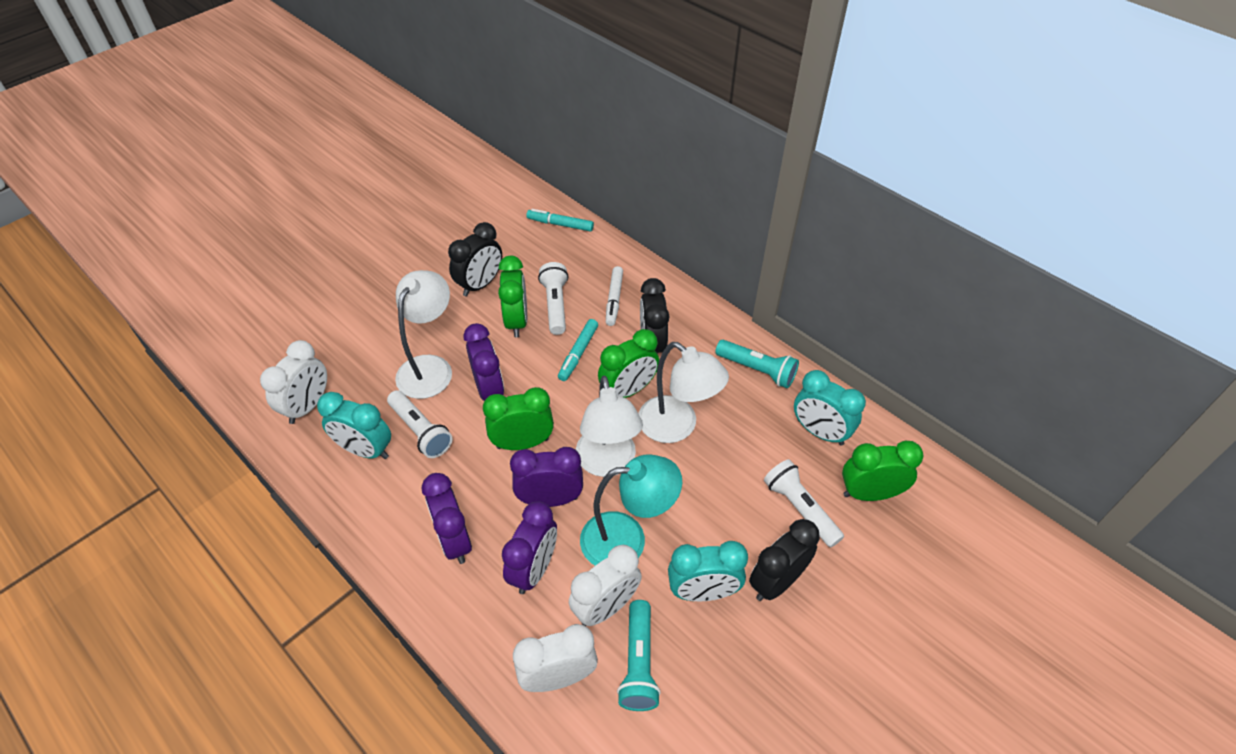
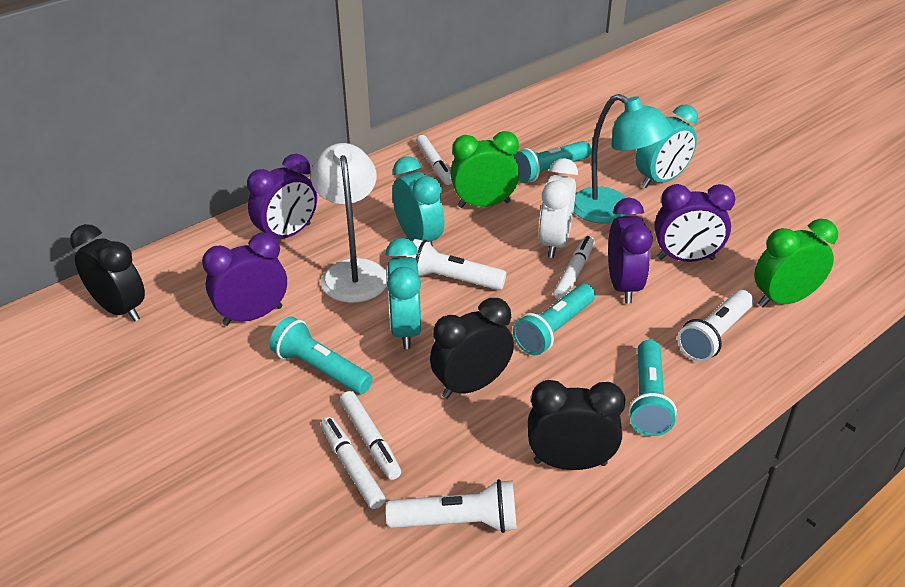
green clock: 4 -> 2
turquoise flashlight: 2 -> 4
turquoise marker: 2 -> 0
white clock: 3 -> 1
white lamp: 3 -> 1
white marker: 1 -> 4

